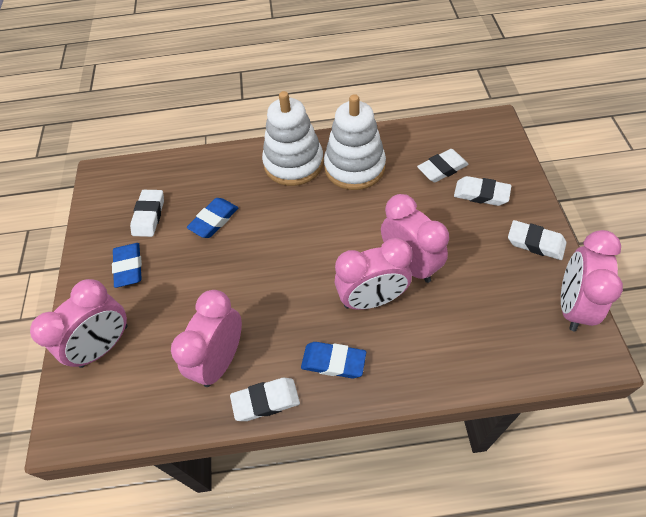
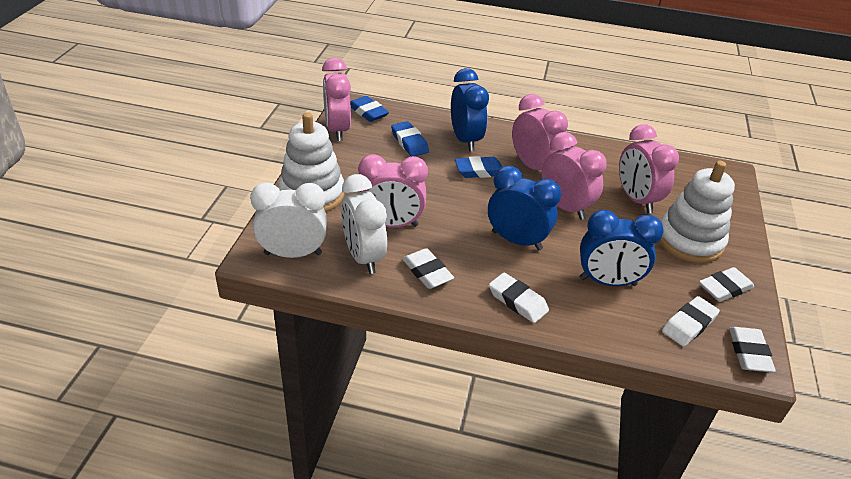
blue clock: 0 -> 3
white clock: 0 -> 2

